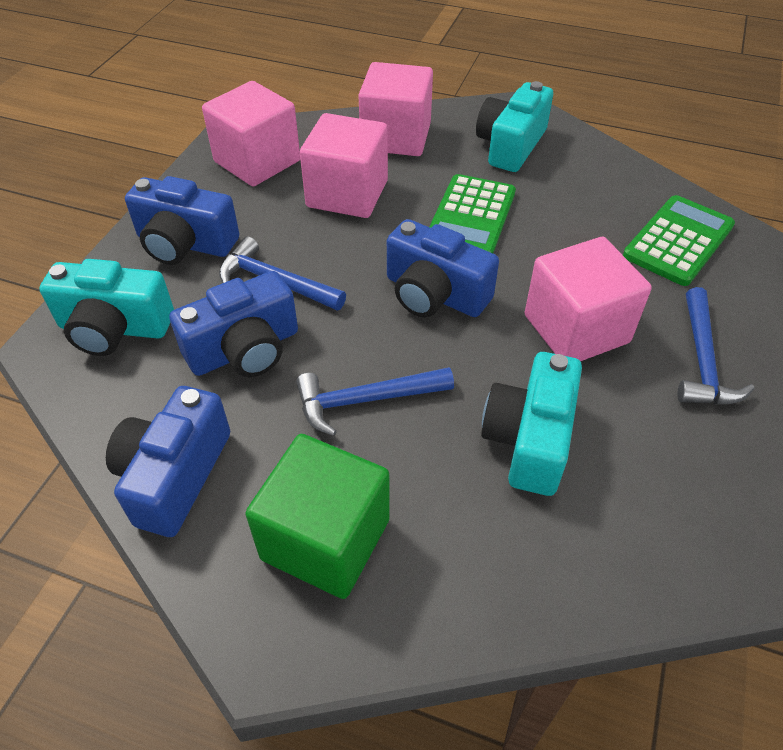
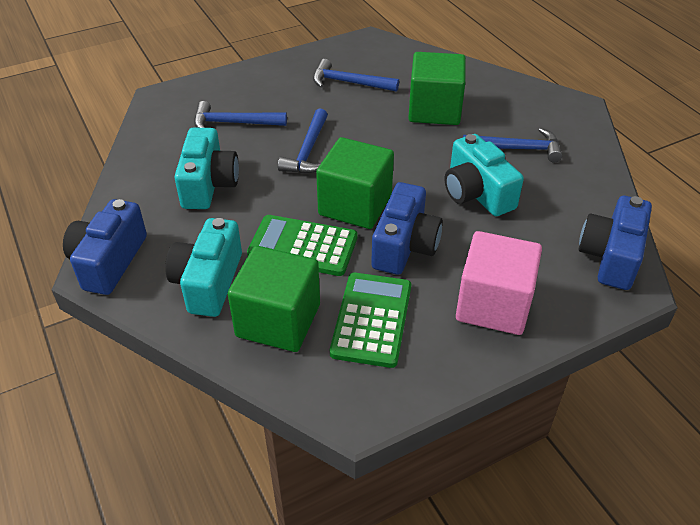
blue camera: 4 -> 3
blue hammer: 3 -> 4
green cube: 1 -> 3
pink cube: 4 -> 1

